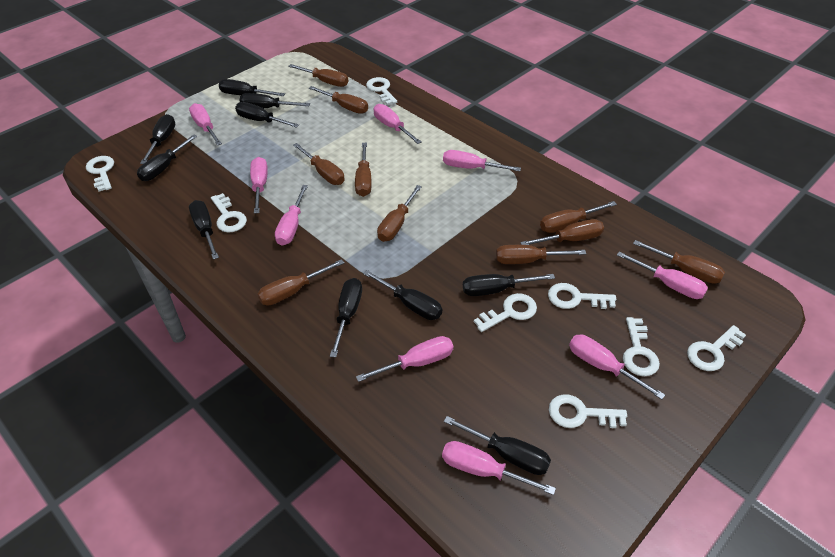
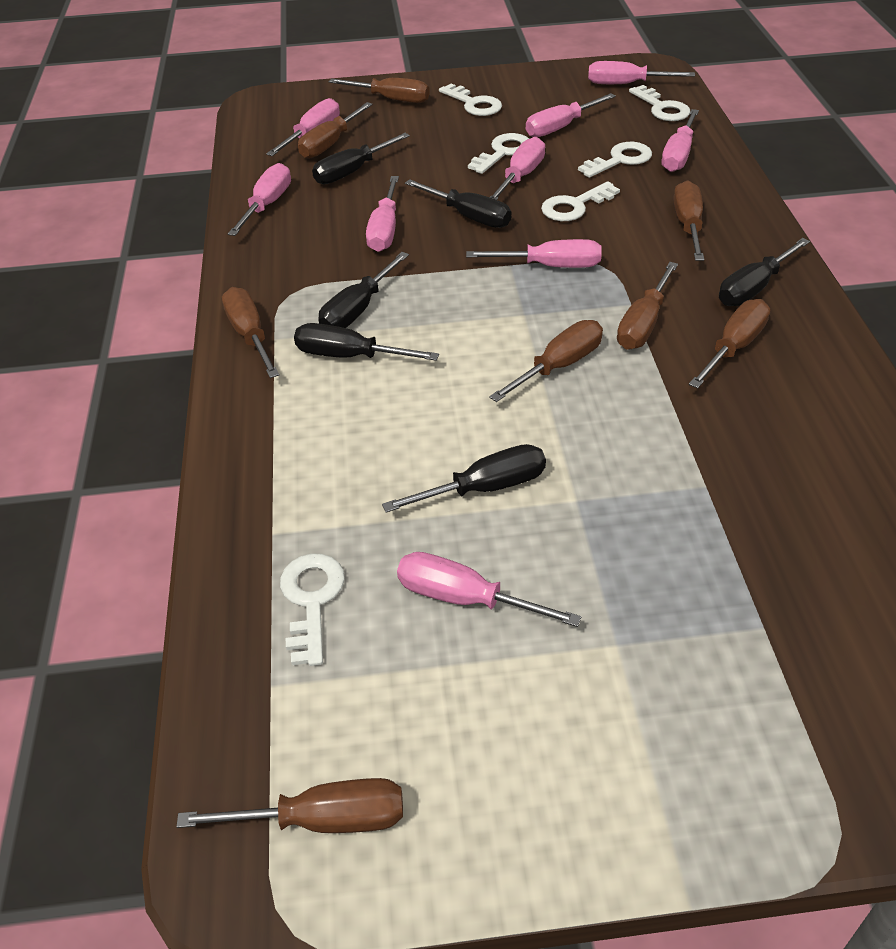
black screwdriver: 10 -> 6
brown screwdriver: 10 -> 8
white key: 8 -> 6

